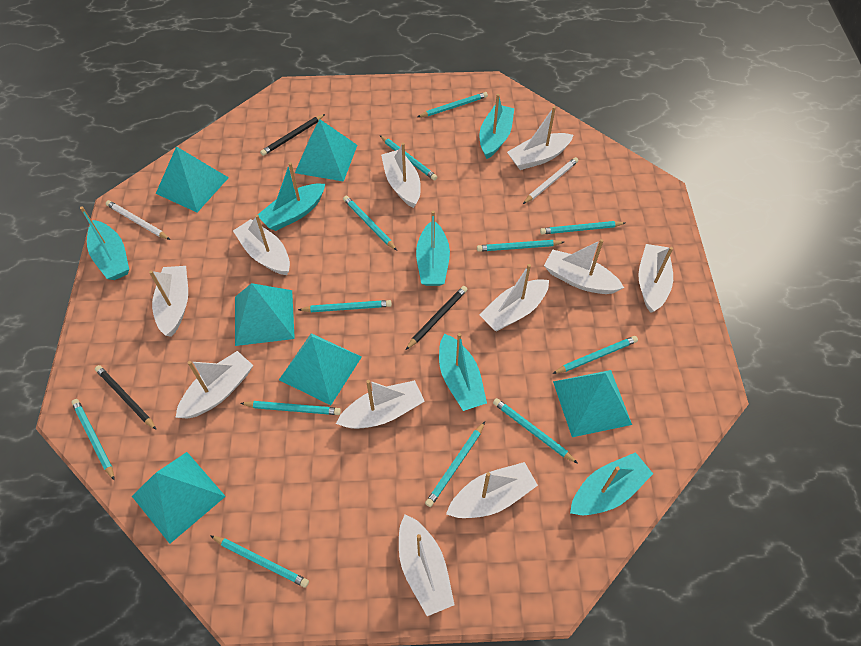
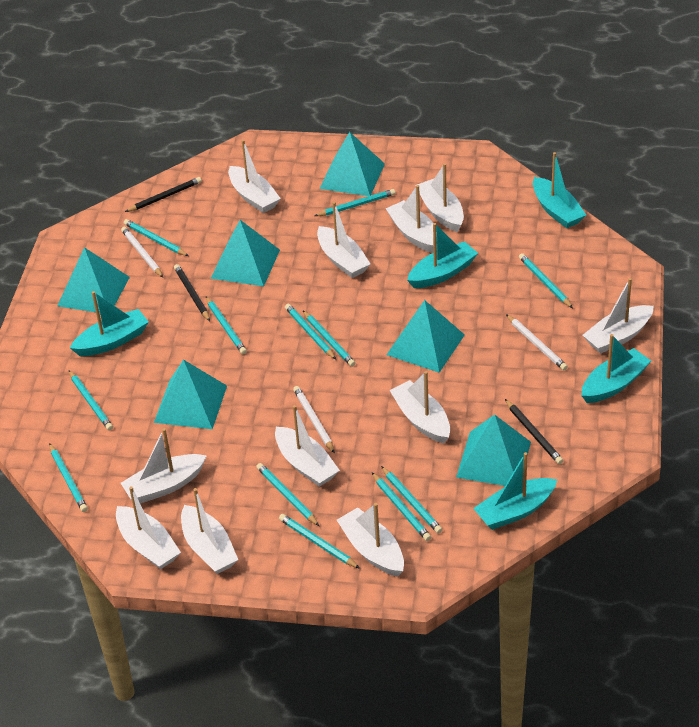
turquoise boat: 6 -> 5
white pencil: 2 -> 3

